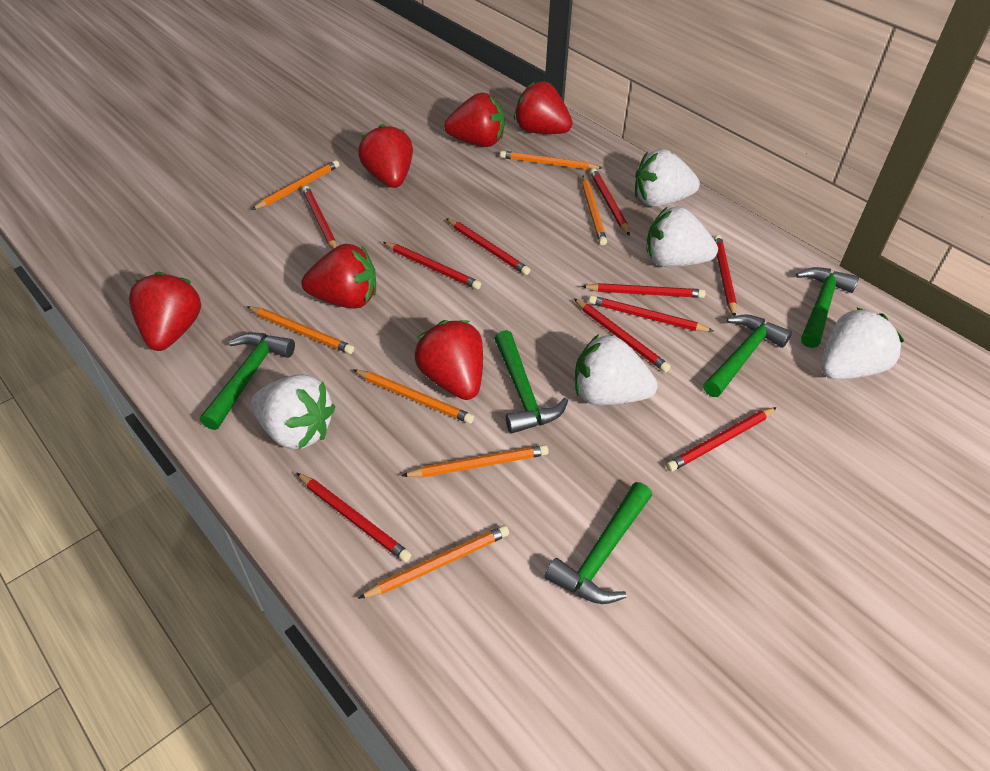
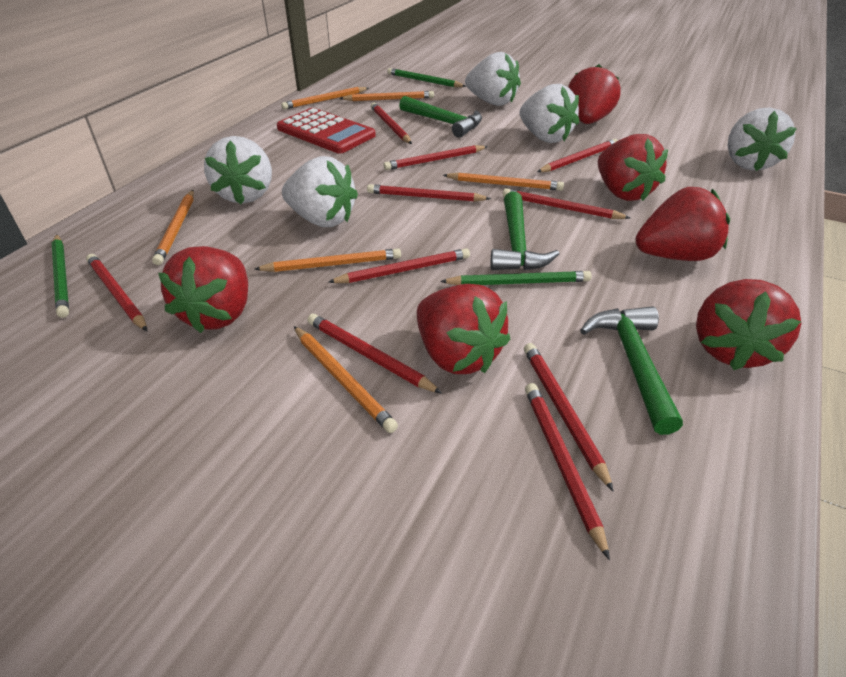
green hammer: 5 -> 3
green pencil: 0 -> 3
orange pencil: 7 -> 6
red calculator: 0 -> 1

